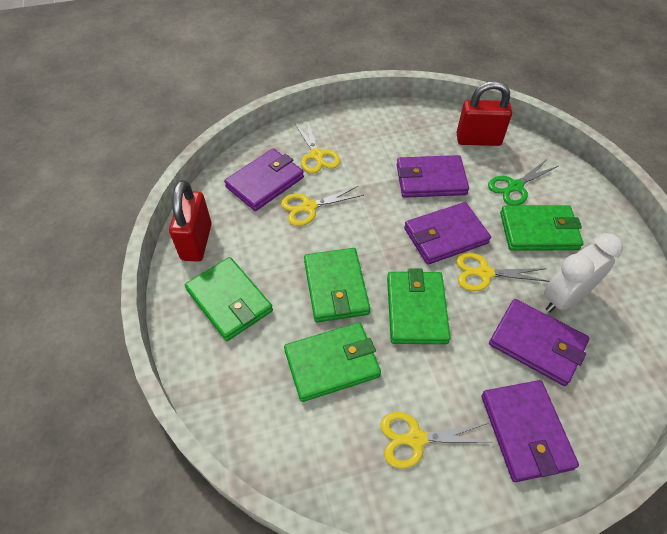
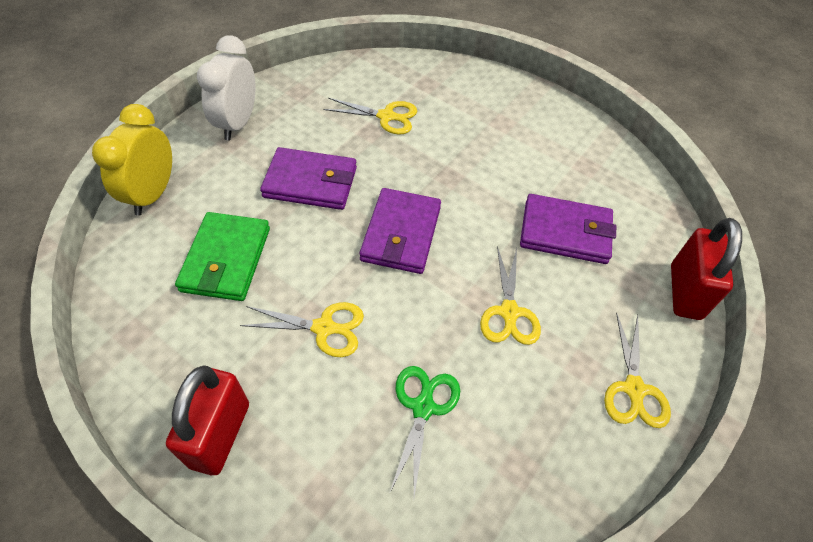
green wallet: 5 -> 1
purple wallet: 5 -> 3
yellow clock: 0 -> 1

